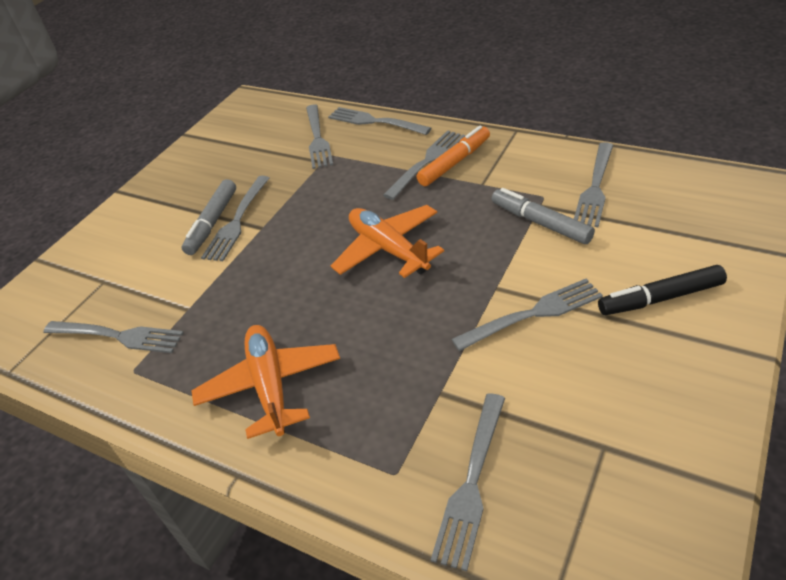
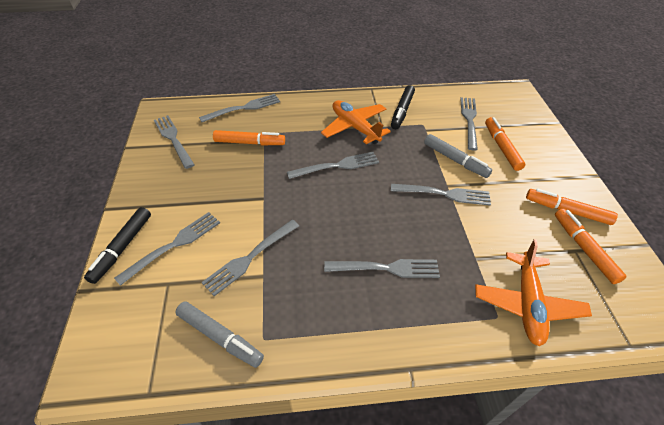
black marker: 1 -> 2
orange marker: 1 -> 4

